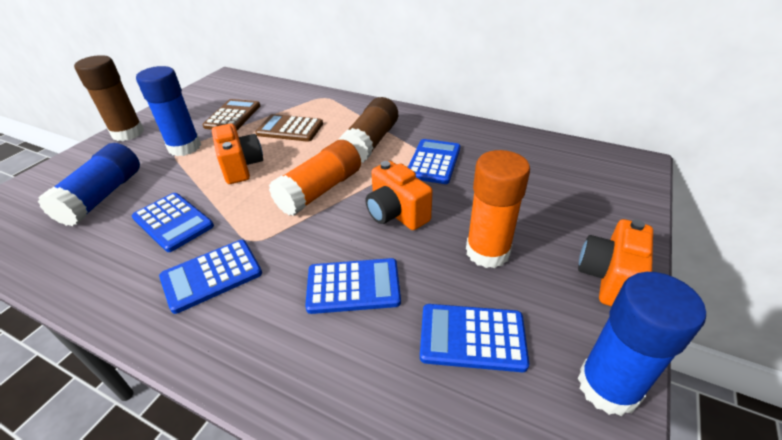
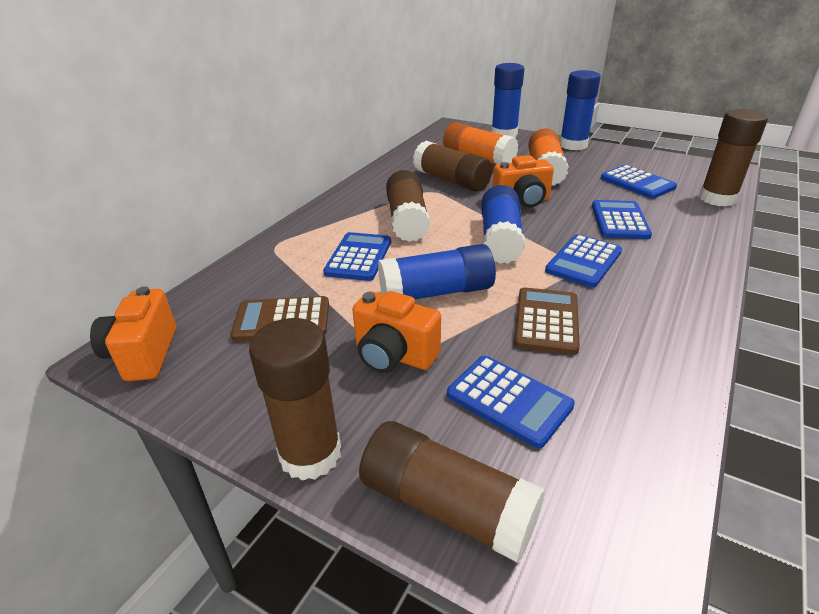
blue glue stick: 3 -> 4
brown glue stick: 2 -> 5

